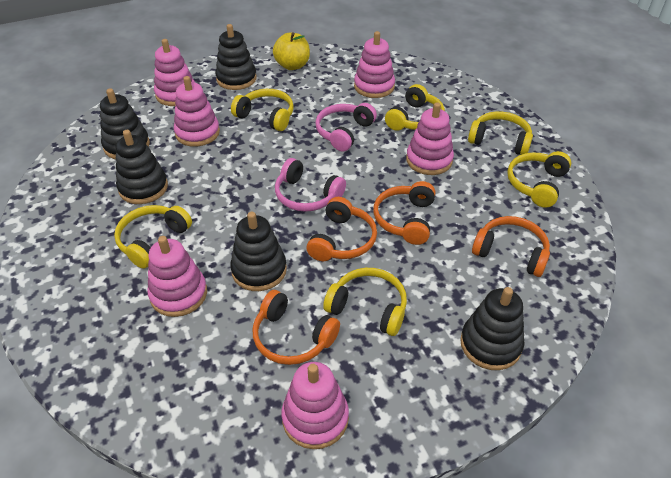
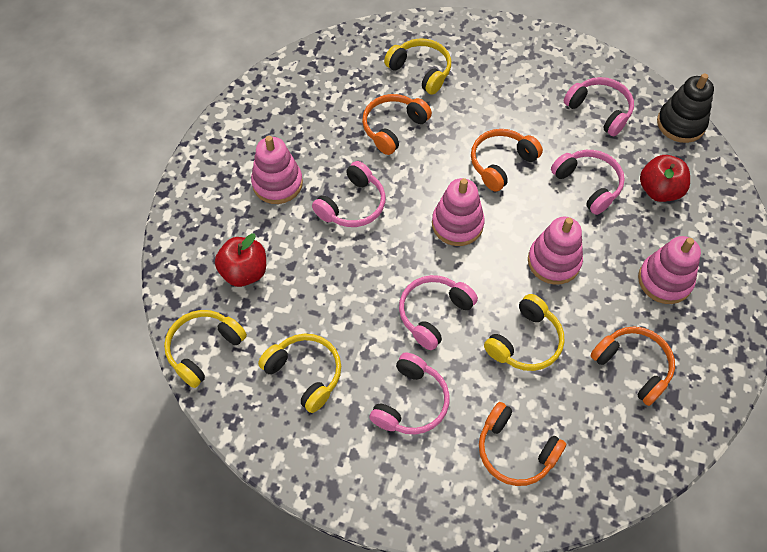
black stacking toy: 5 -> 1
pink headphones: 2 -> 5
pink stacking toy: 6 -> 4
red apple: 0 -> 2
yellow apple: 1 -> 0
yellow headphones: 6 -> 4

